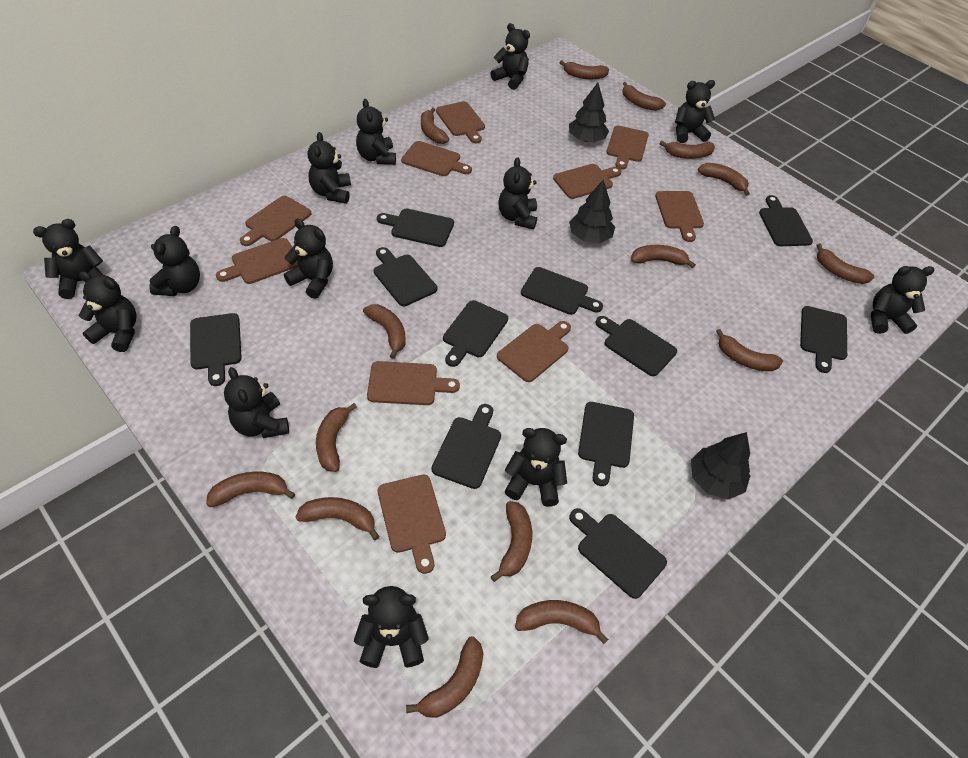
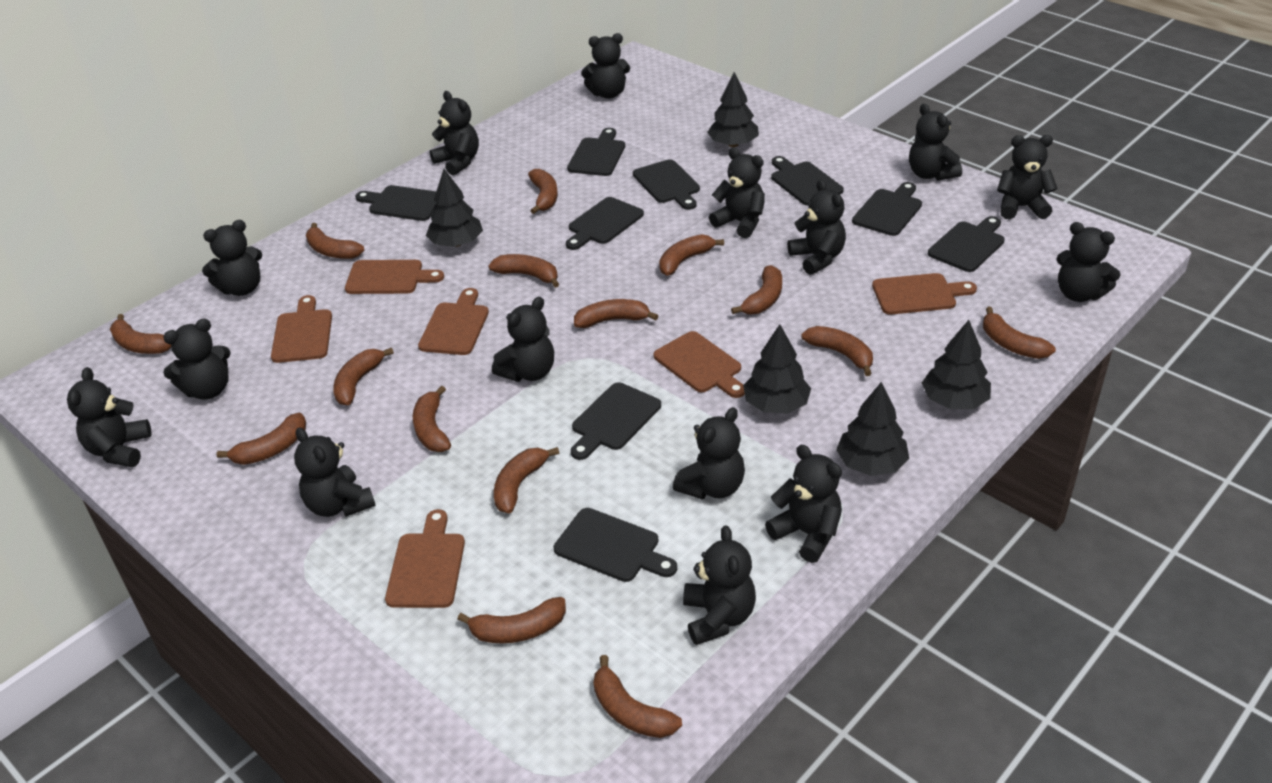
black cutting board: 11 -> 9
black teddy bear: 13 -> 15
black tree: 3 -> 5
brown cutting board: 10 -> 6

